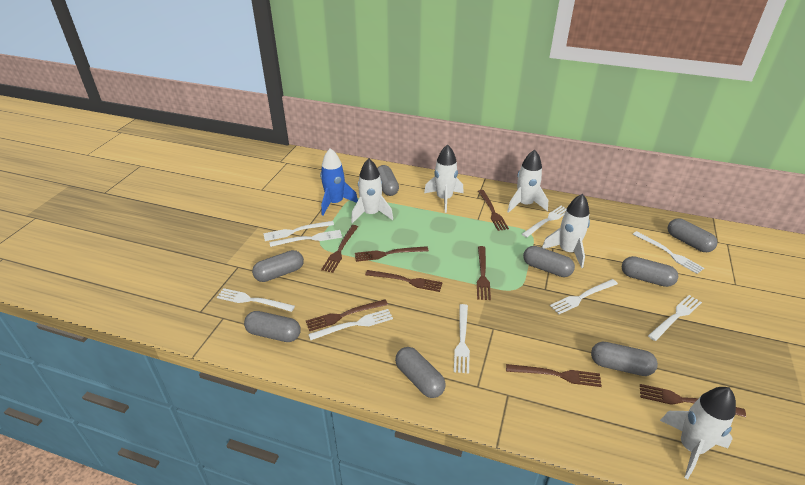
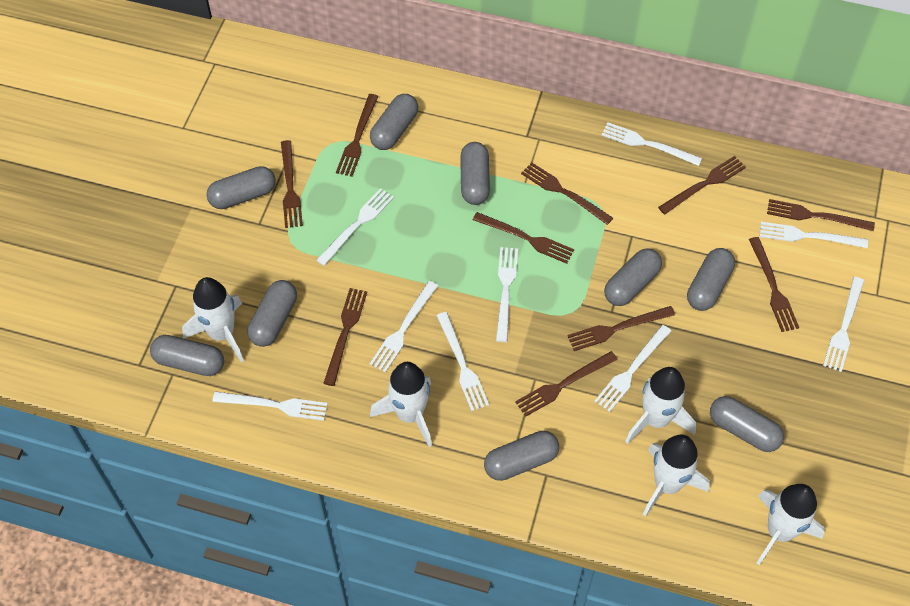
blue rocket: 1 -> 0
brown fork: 8 -> 10
grey capsule: 8 -> 9

